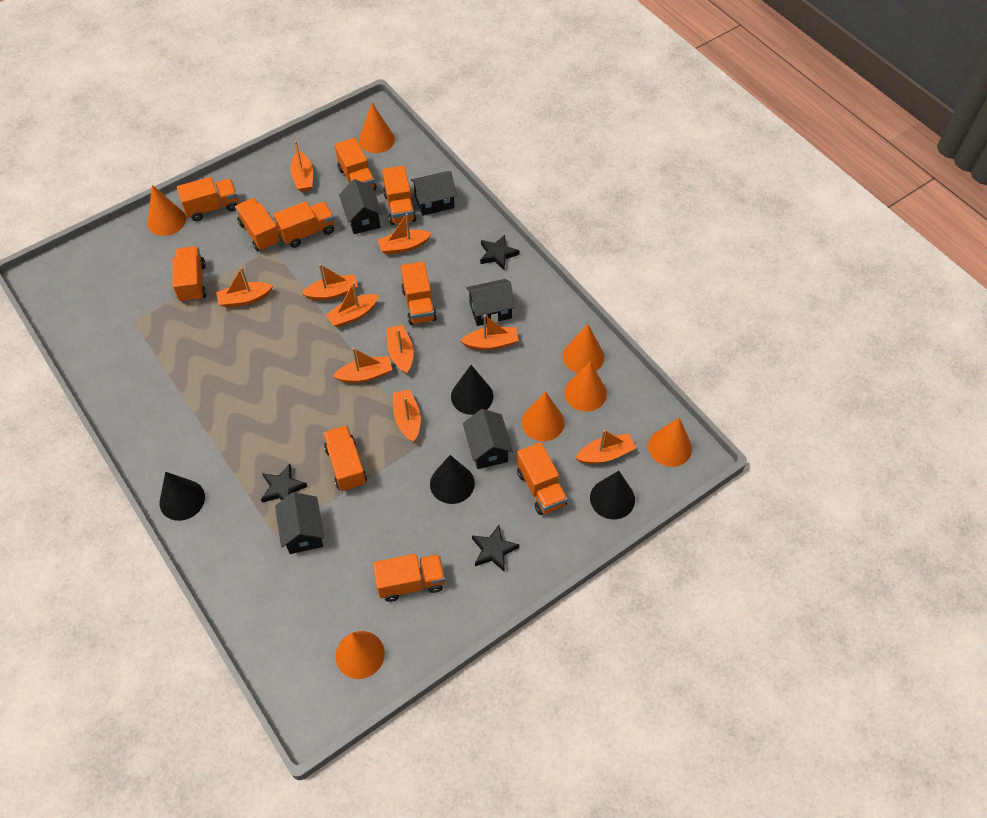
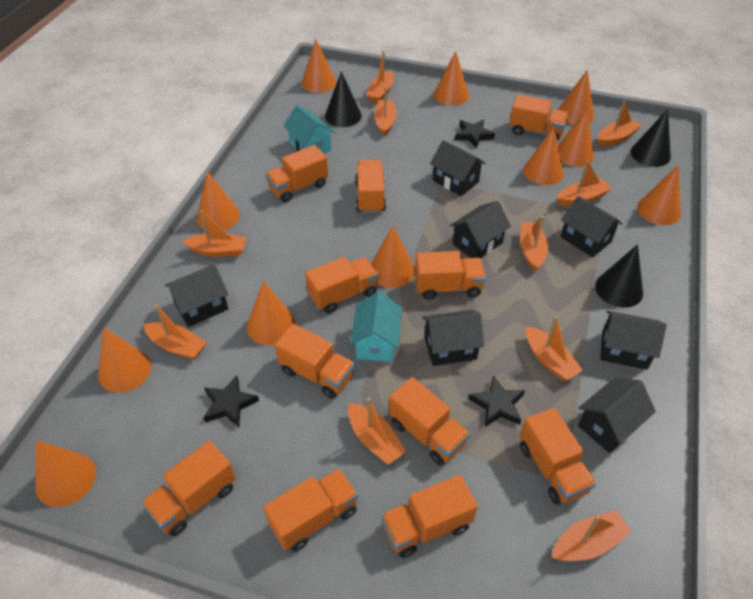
black cone: 4 -> 3
black house: 5 -> 7
orange cone: 7 -> 11
orange truck: 10 -> 11
turquoise house: 0 -> 2

